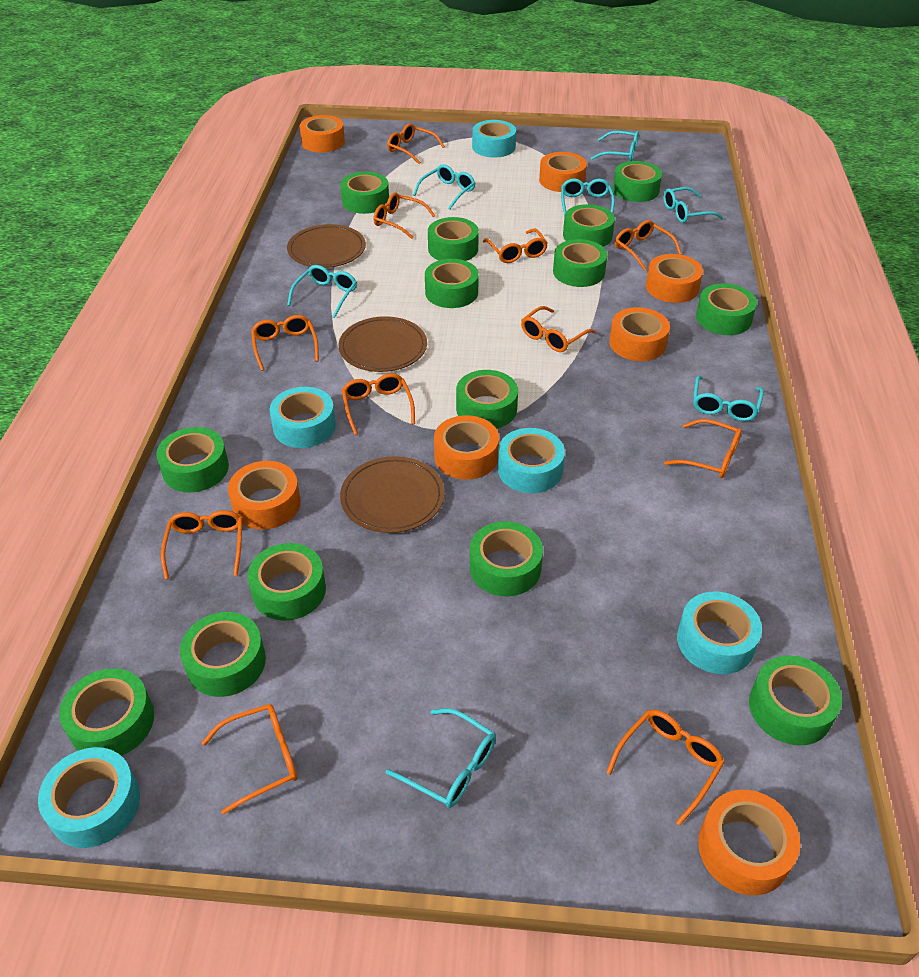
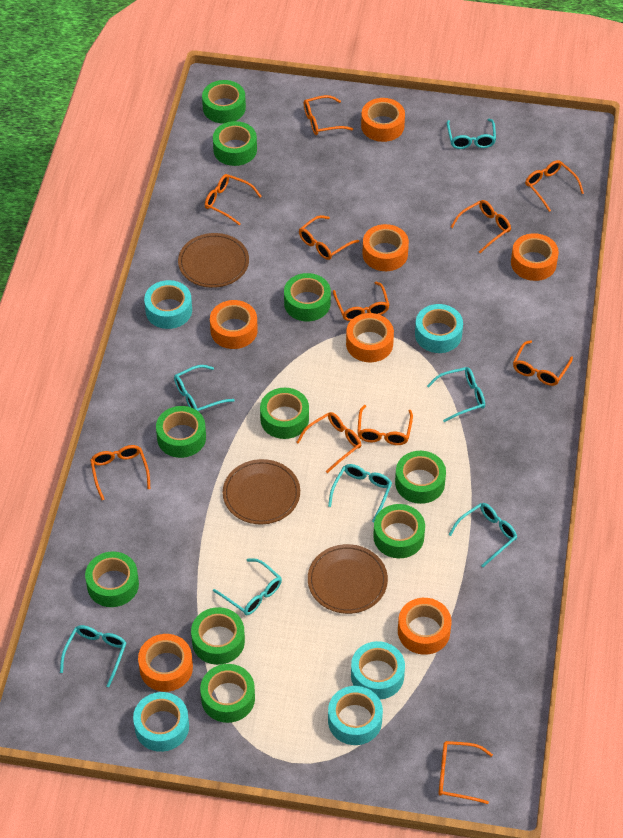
green tape: 14 -> 10

